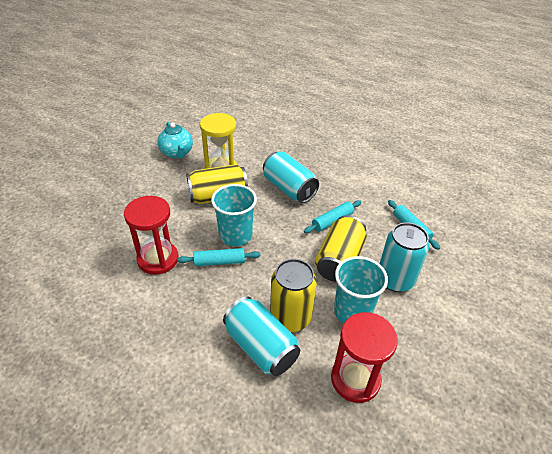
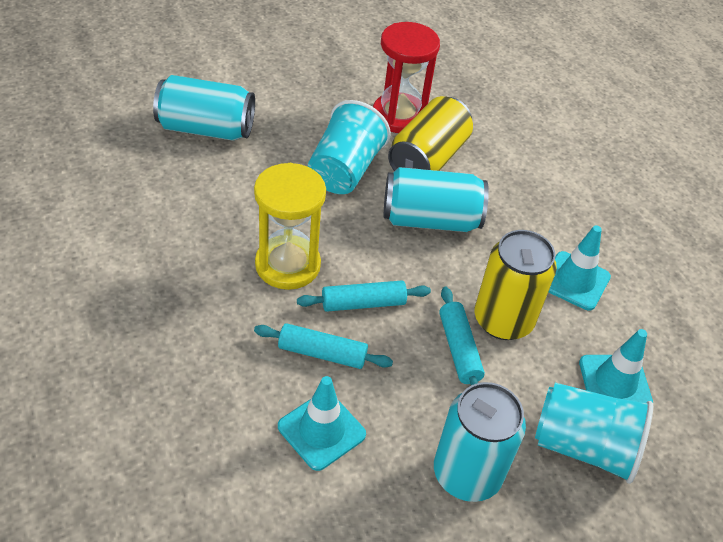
red hourglass: 2 -> 1
turquoise teapot: 1 -> 0
turquoise traffic cone: 0 -> 3
yellow can: 3 -> 2

